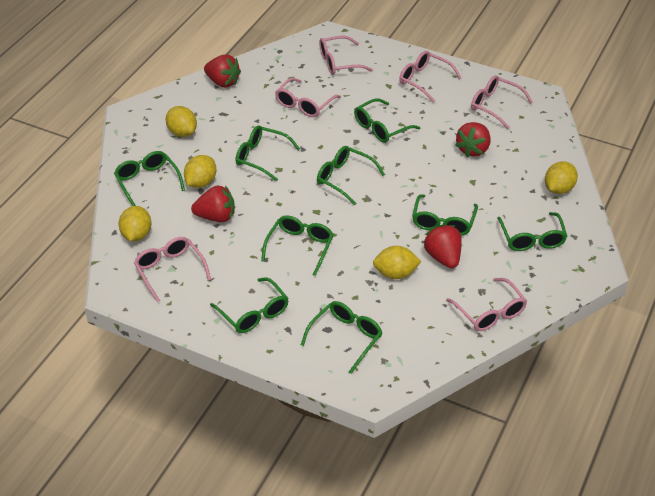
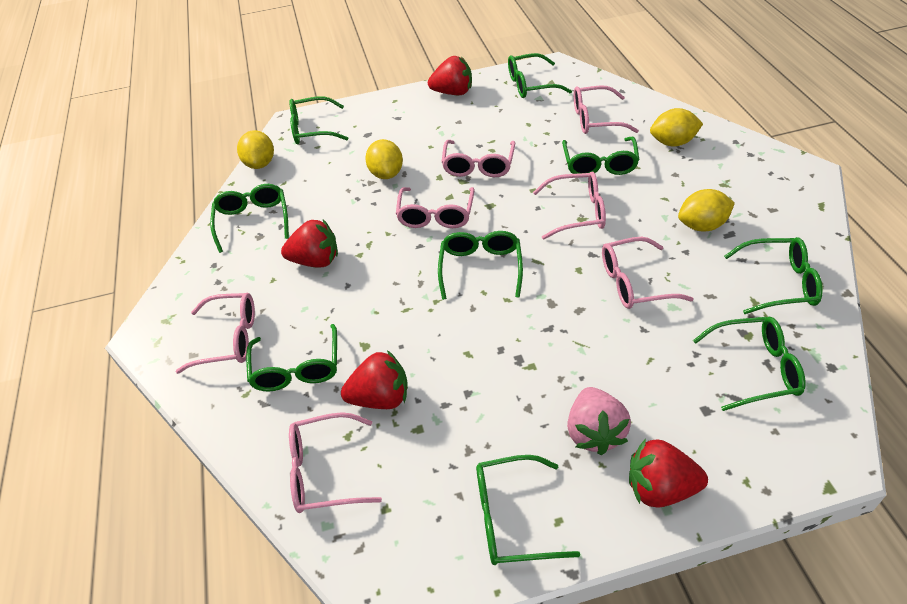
pink glasses: 6 -> 7
pink strawberry: 0 -> 1
yellow lemon: 5 -> 4

